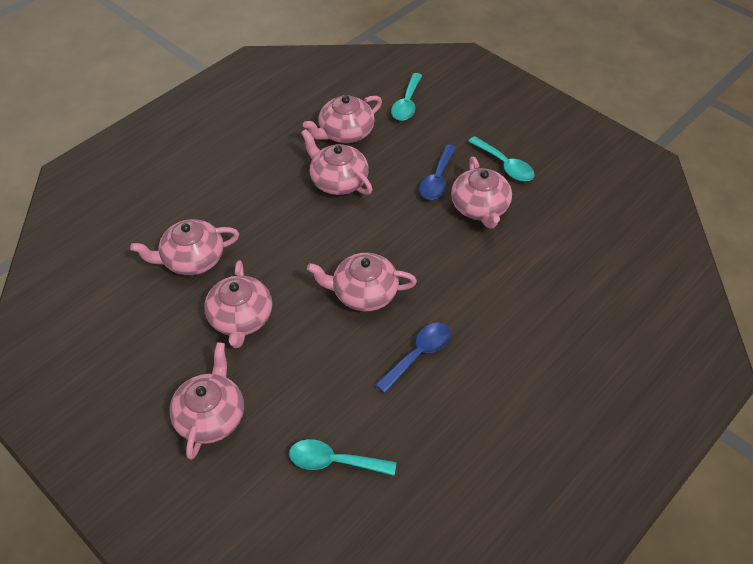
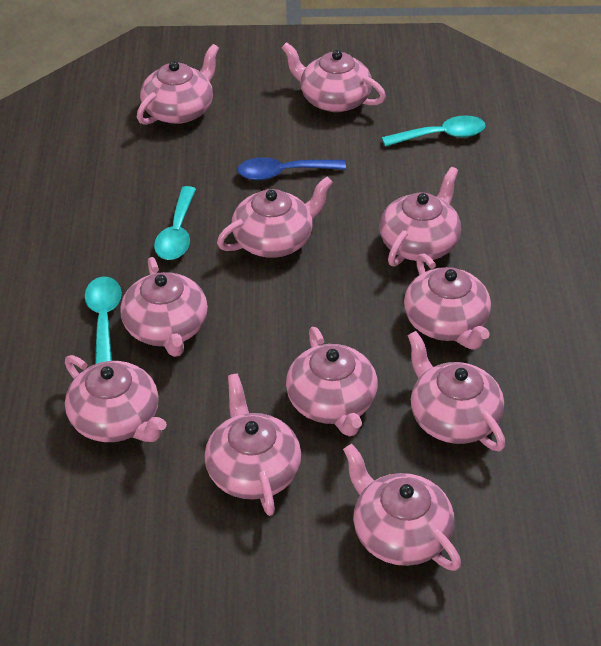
blue spoon: 2 -> 1
pink teapot: 7 -> 11

